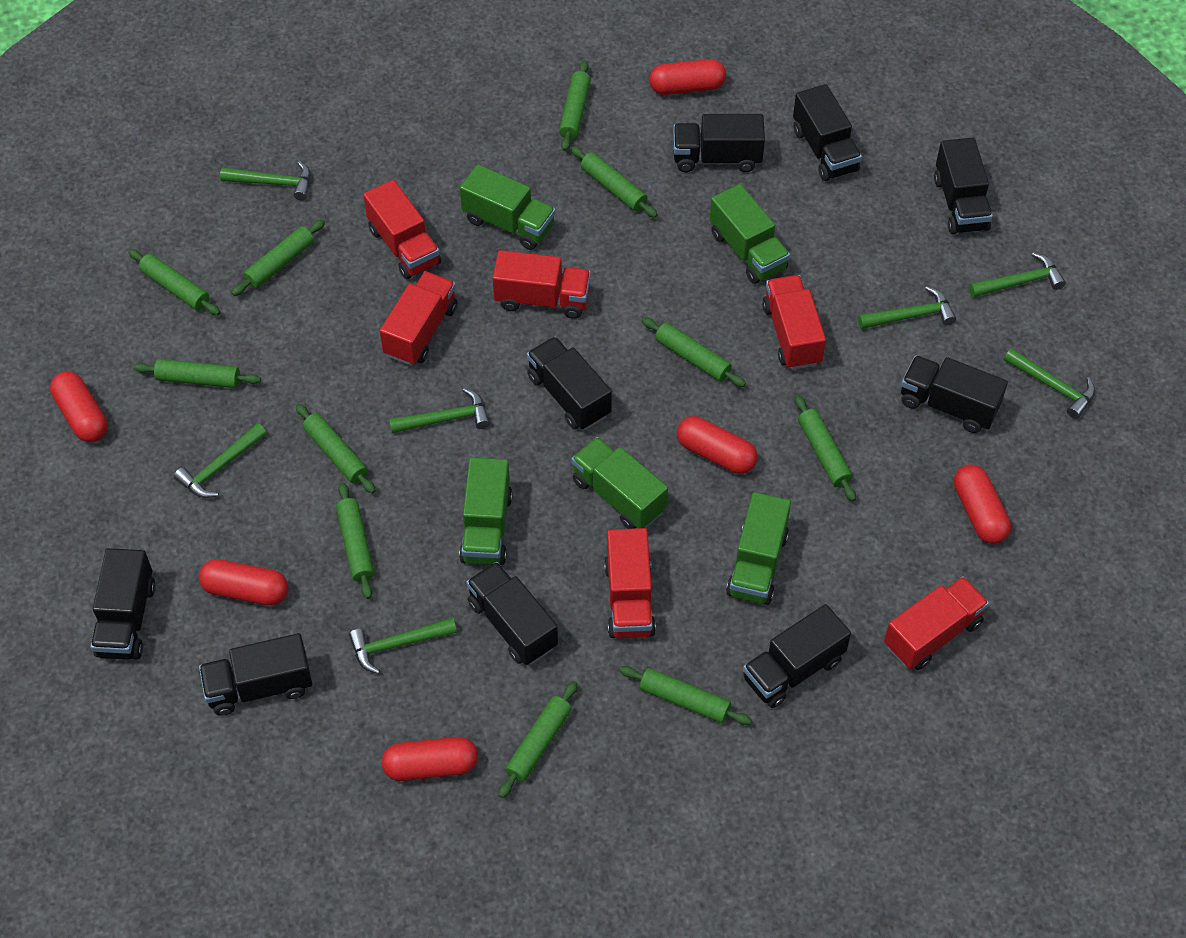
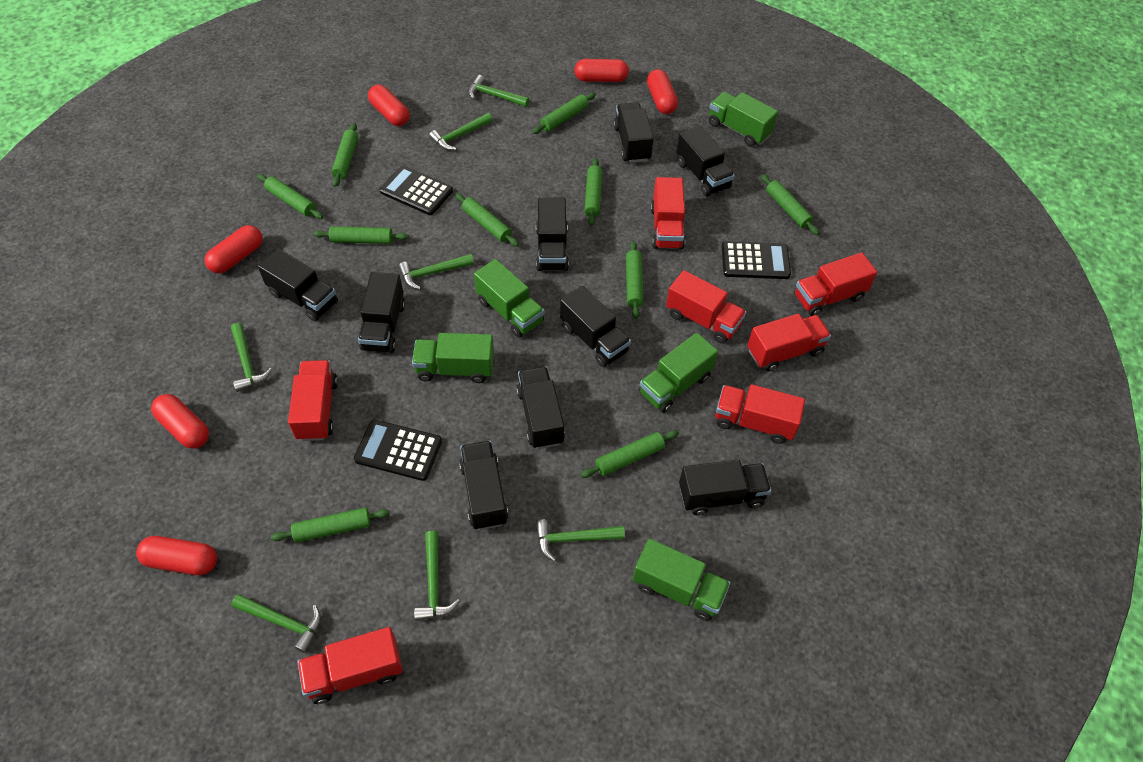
black calculator: 0 -> 3
green rolling pin: 11 -> 10
red truck: 6 -> 7

